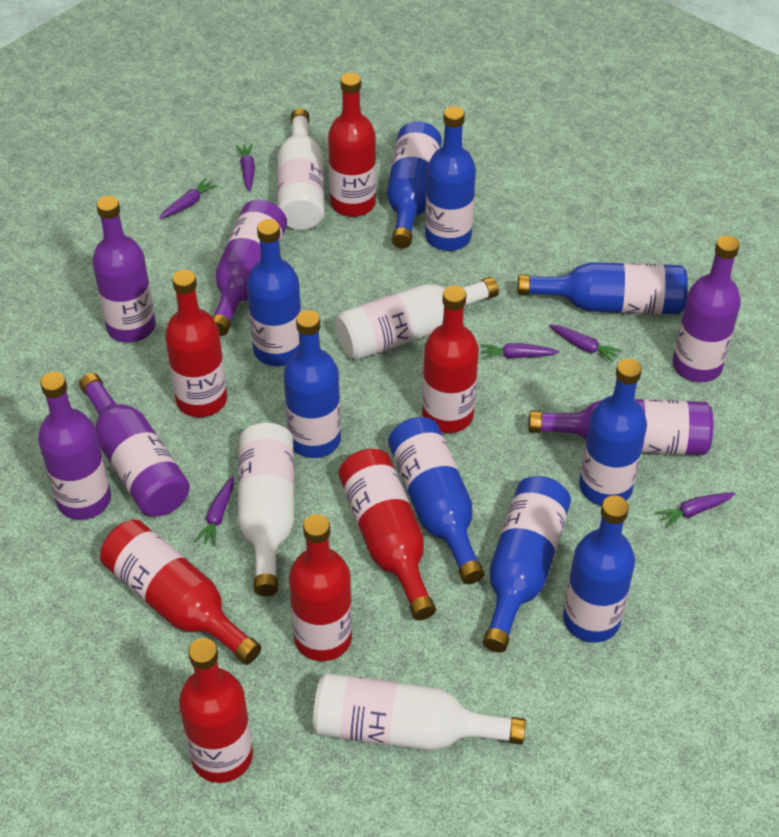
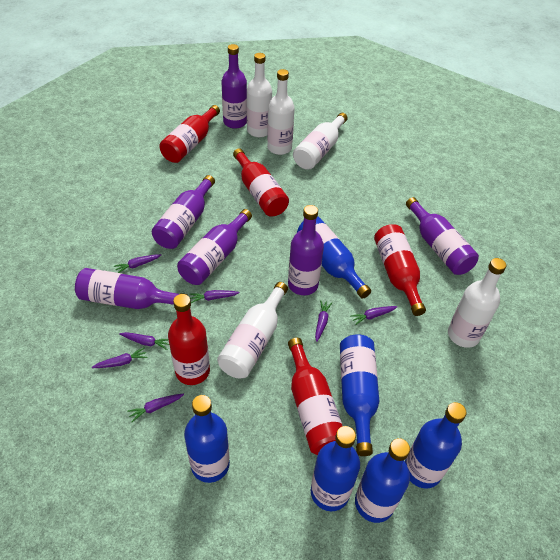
blue bottle: 9 -> 6
purple carrot: 6 -> 7
red bottle: 7 -> 5
white bottle: 4 -> 5

